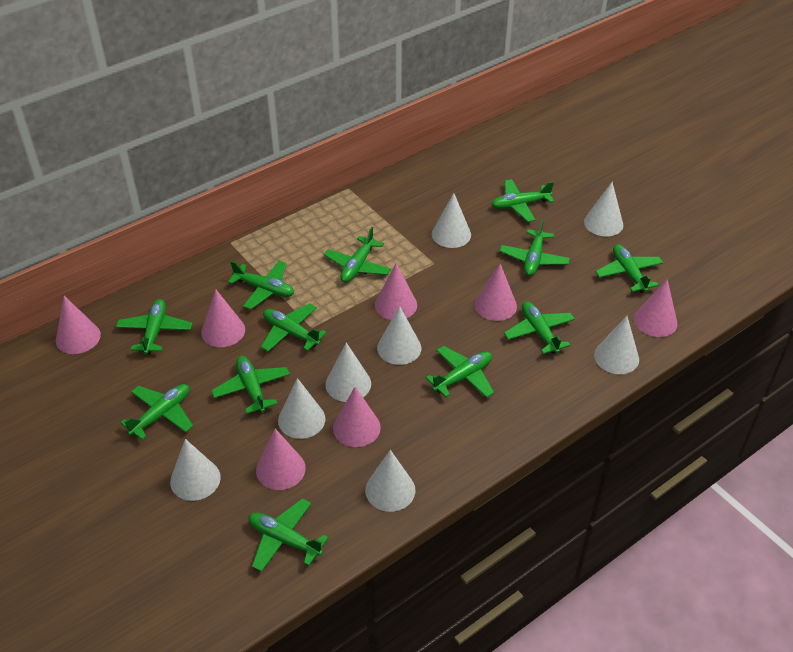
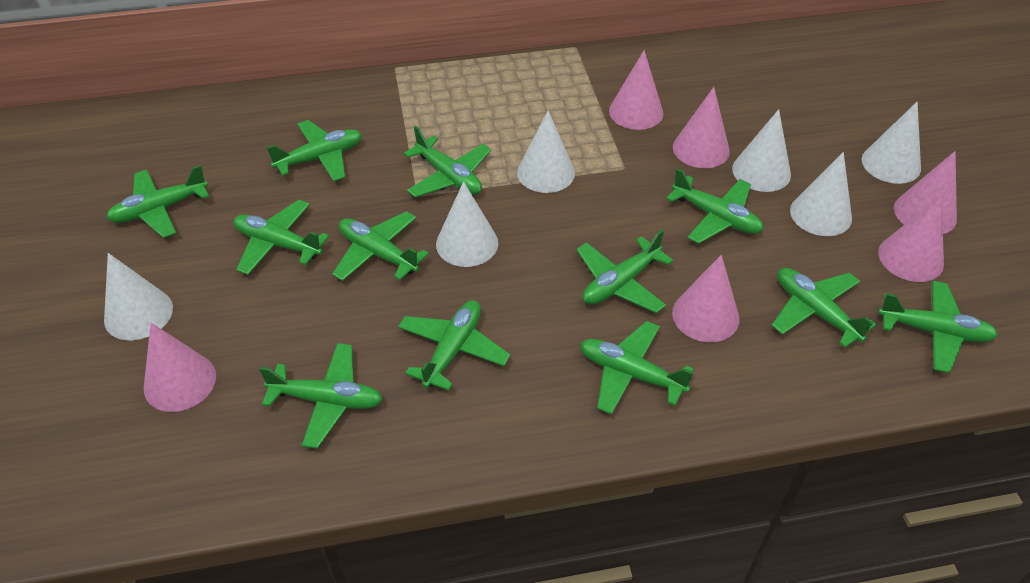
pink cone: 7 -> 6
white cone: 8 -> 6

